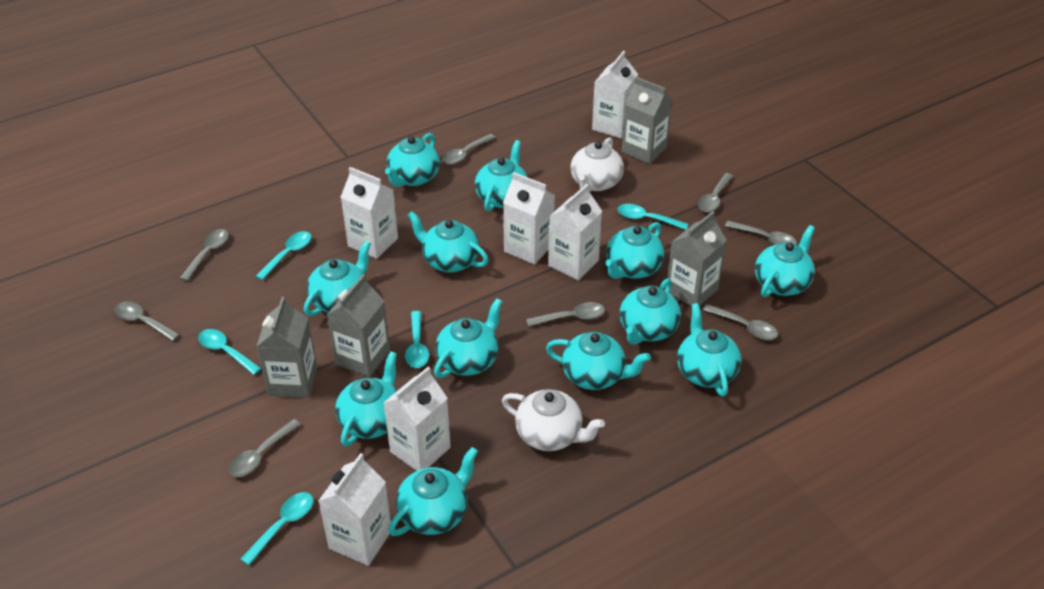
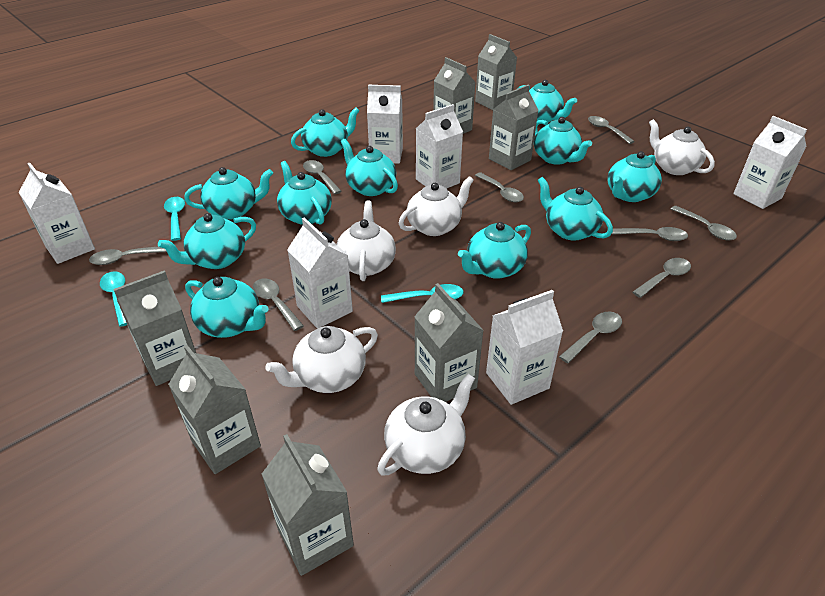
grey carton: 4 -> 7
grey spoon: 8 -> 9
turquoise spoon: 5 -> 3
turquoise teapot: 12 -> 11
white teapot: 2 -> 5

